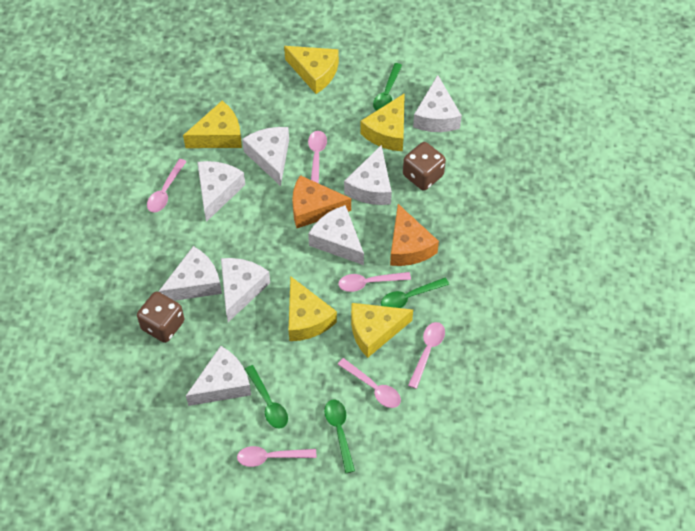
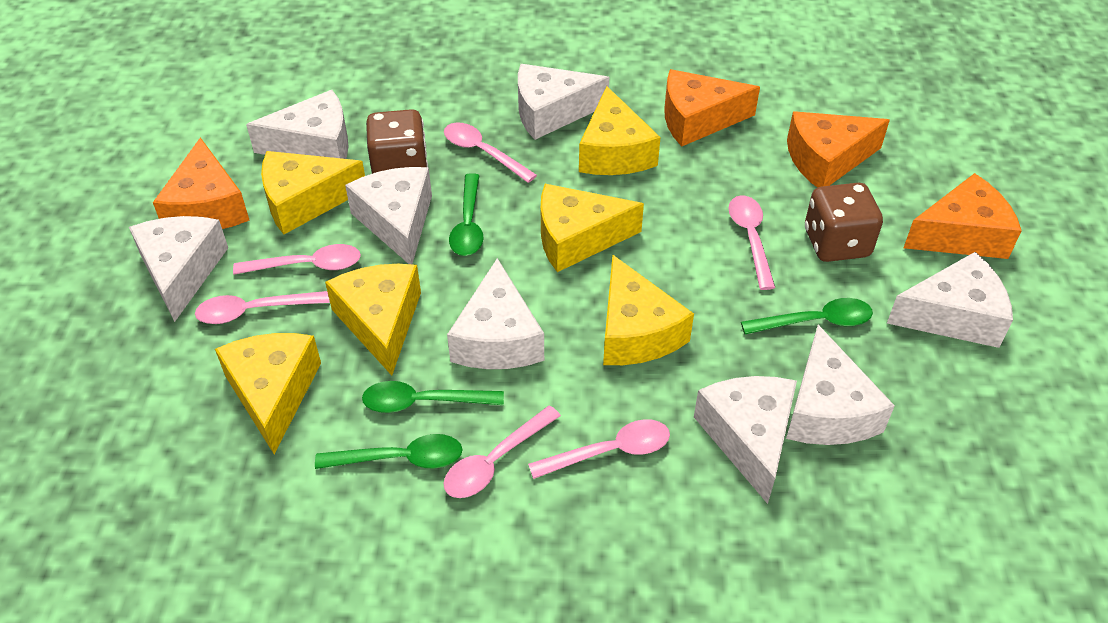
orange cheese: 2 -> 4
yellow cheese: 5 -> 6

